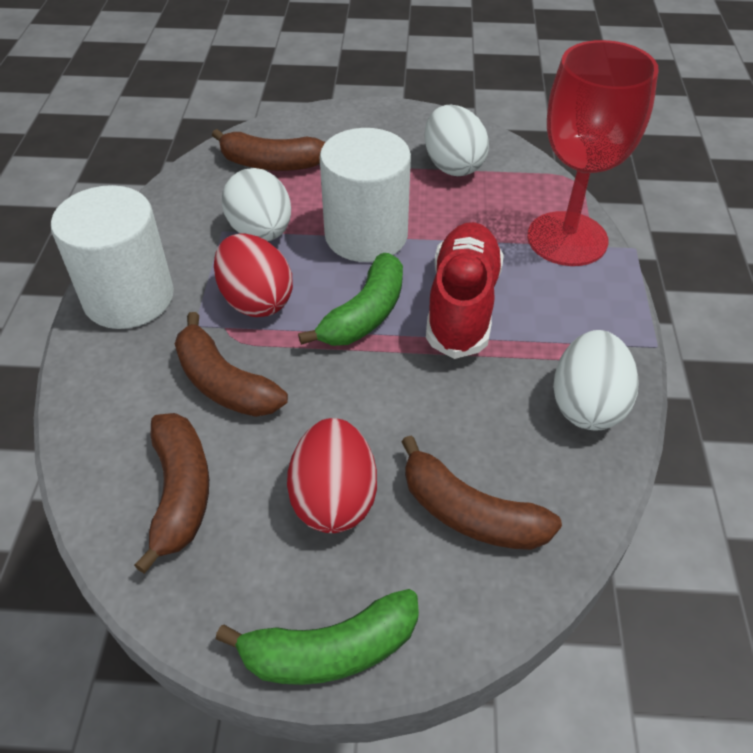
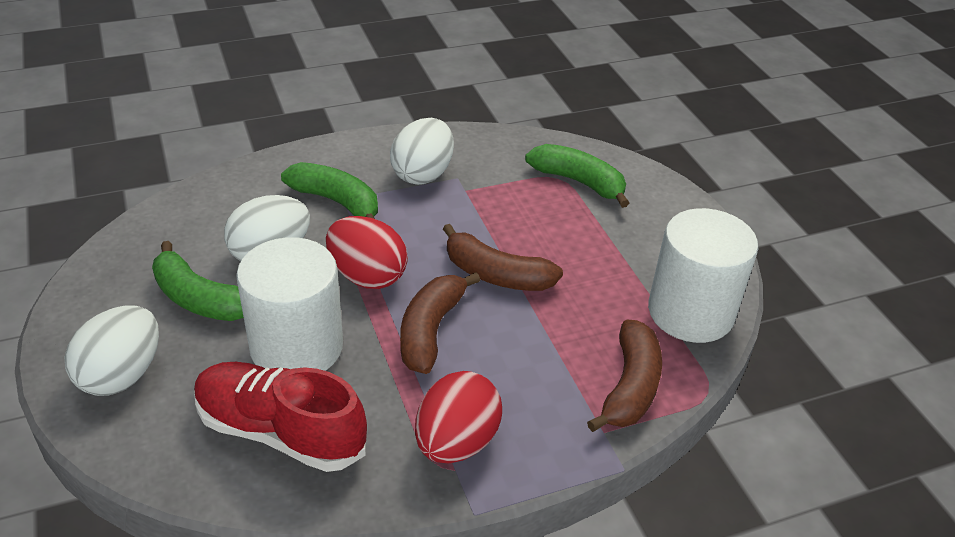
brown banana: 4 -> 3
green banana: 2 -> 3
red goblet: 1 -> 0

